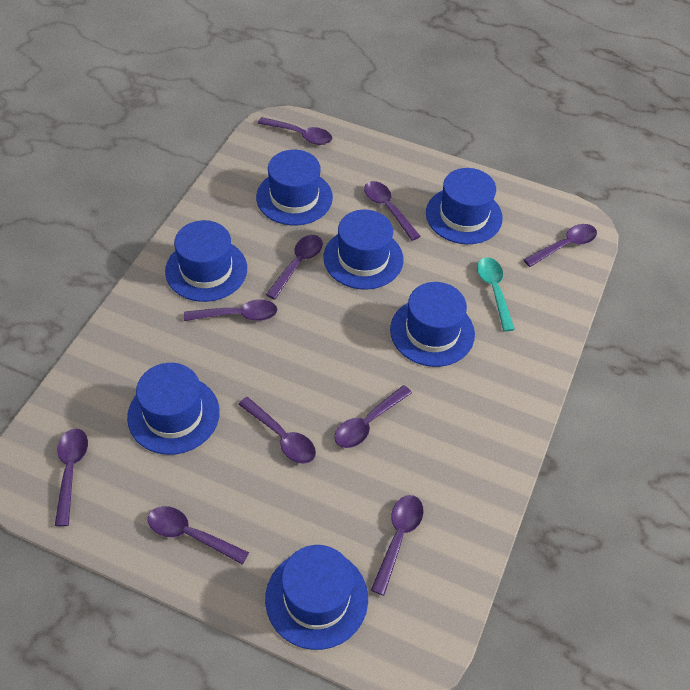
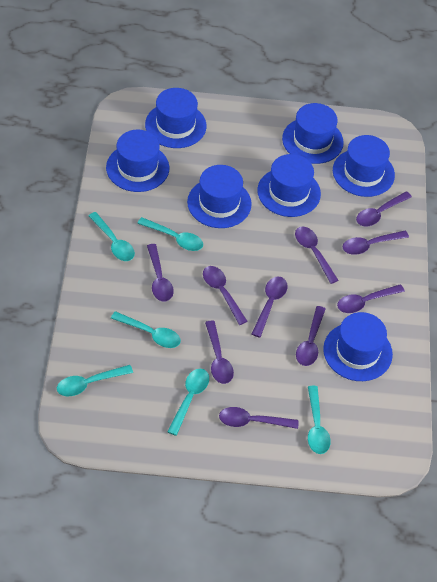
turquoise spoon: 1 -> 6

